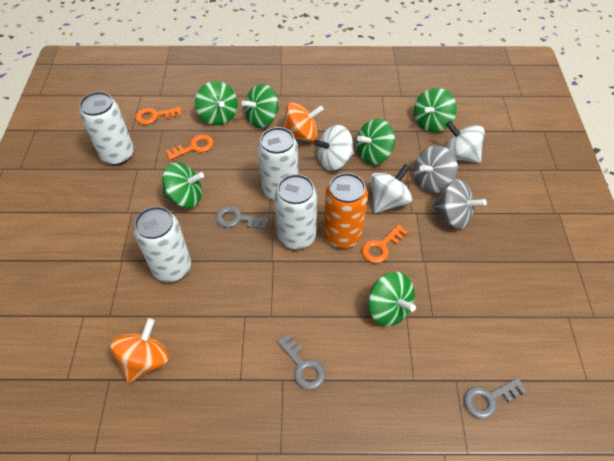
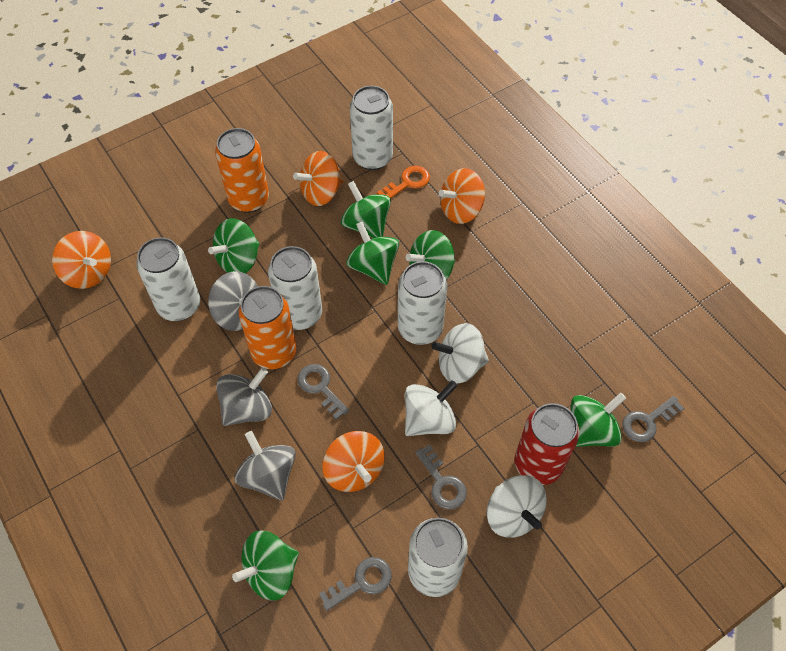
grey key: 3 -> 4
grey spinning top: 2 -> 3
orange can: 1 -> 2
orange key: 3 -> 1
orange spinning top: 2 -> 4
red can: 0 -> 1
white can: 4 -> 5

